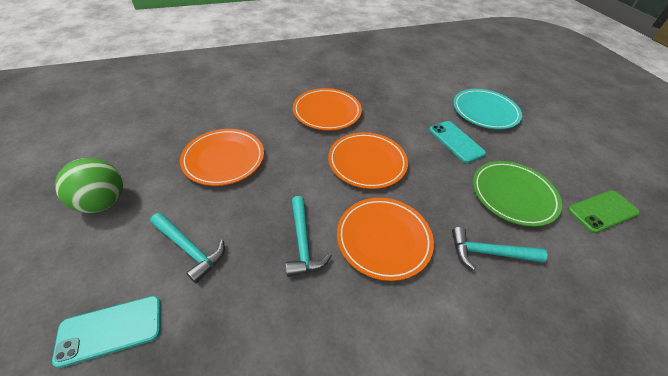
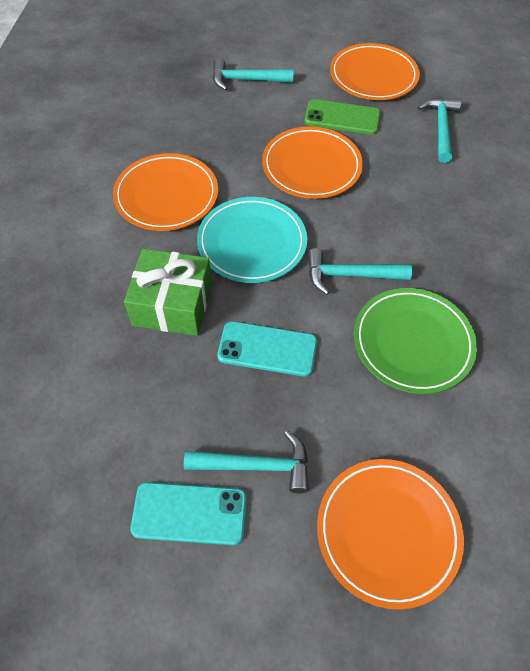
green ball: 1 -> 0
green gift: 0 -> 1
turquoise hammer: 3 -> 4

